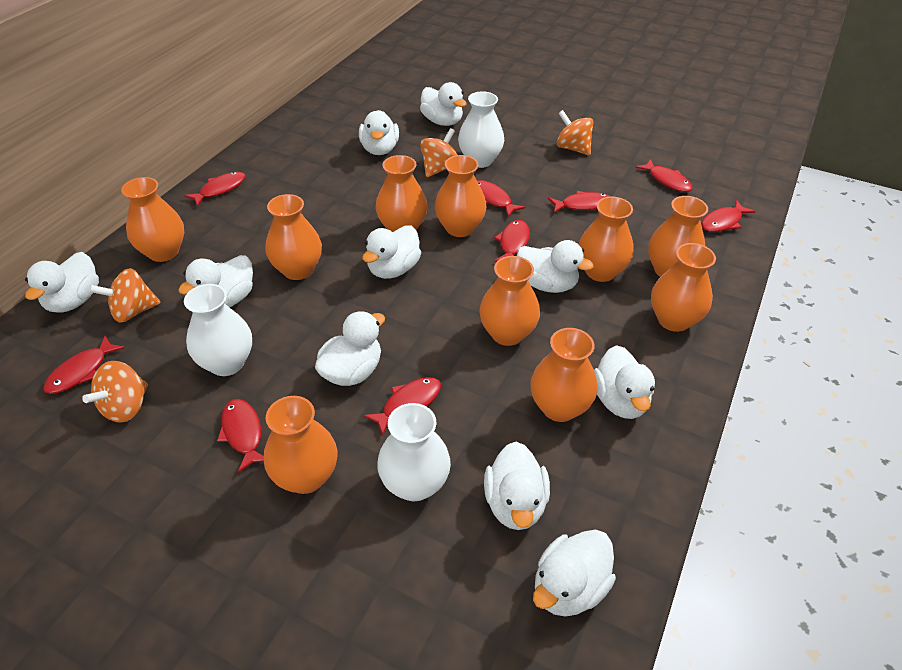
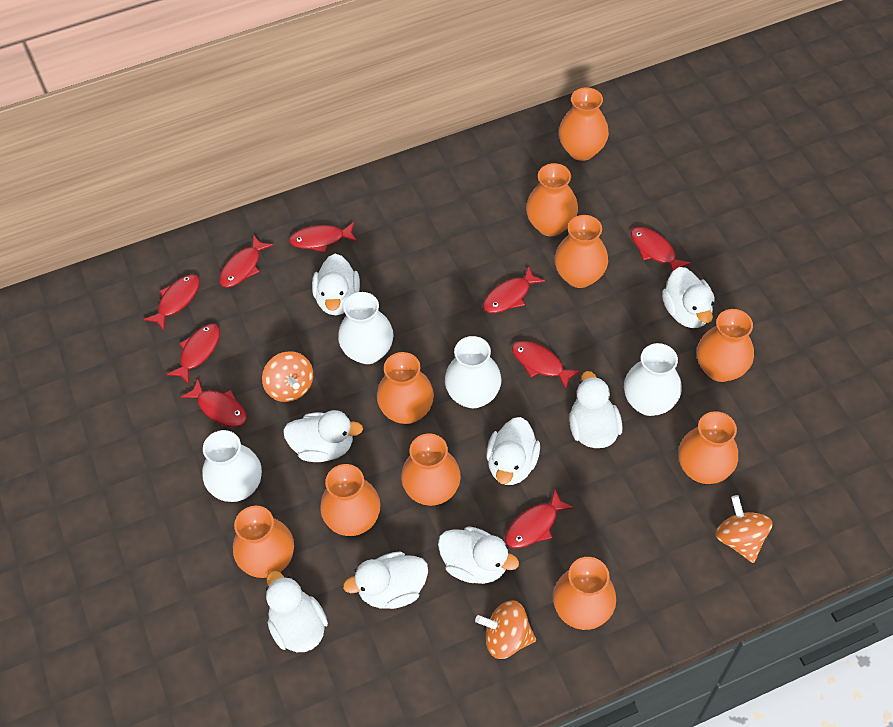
orange spinning top: 4 -> 3
white duck: 10 -> 8
white vase: 3 -> 4

